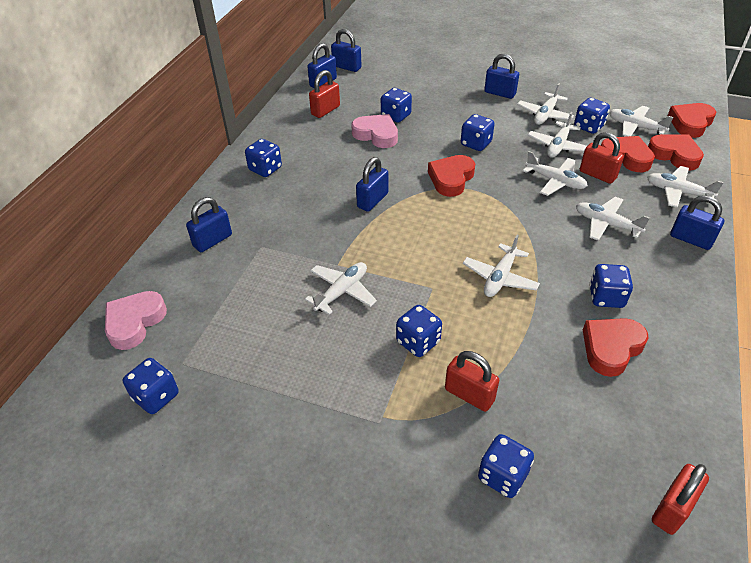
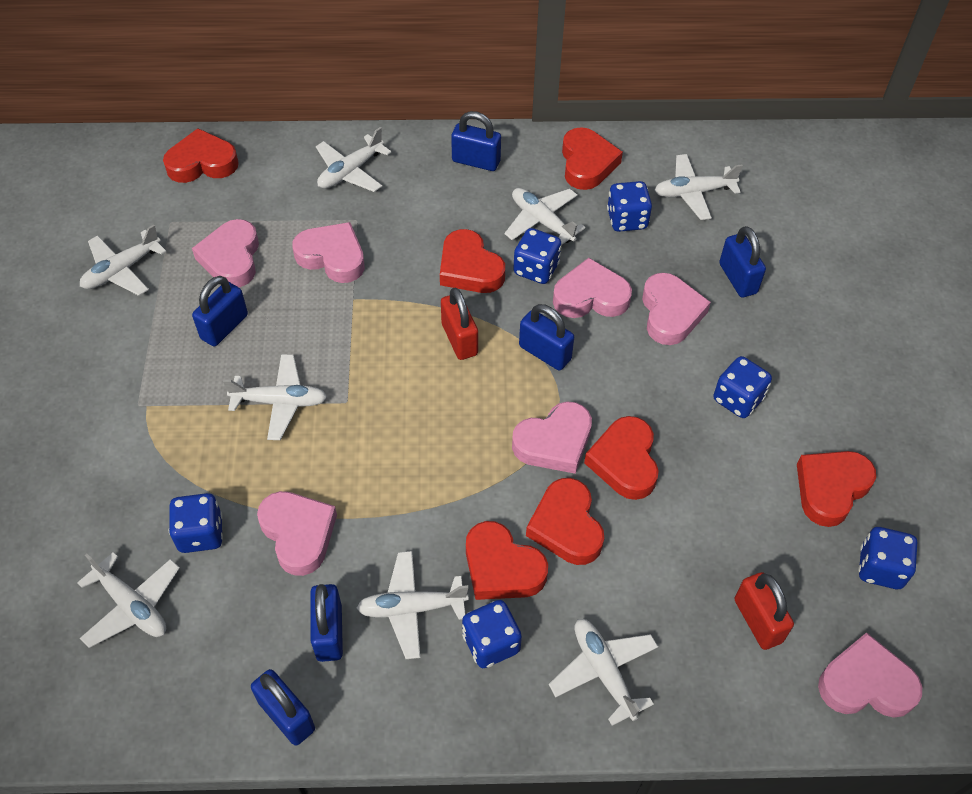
blue dice: 8 -> 6
pink heart: 2 -> 7
red heart: 5 -> 7
red padlock: 4 -> 2

